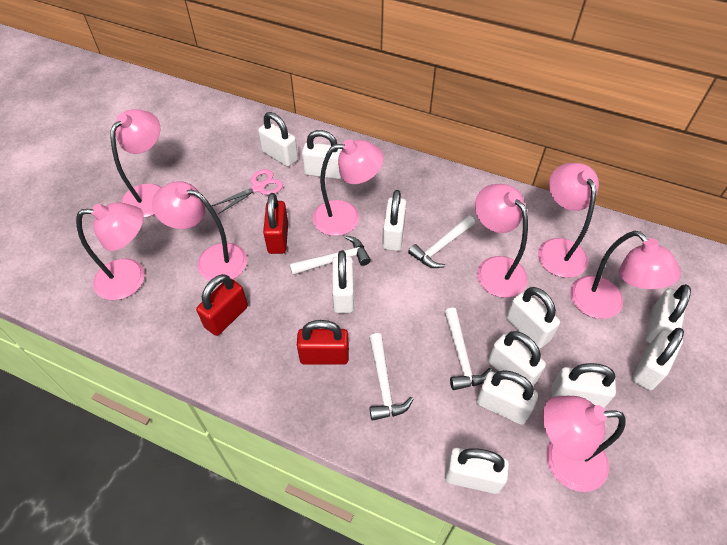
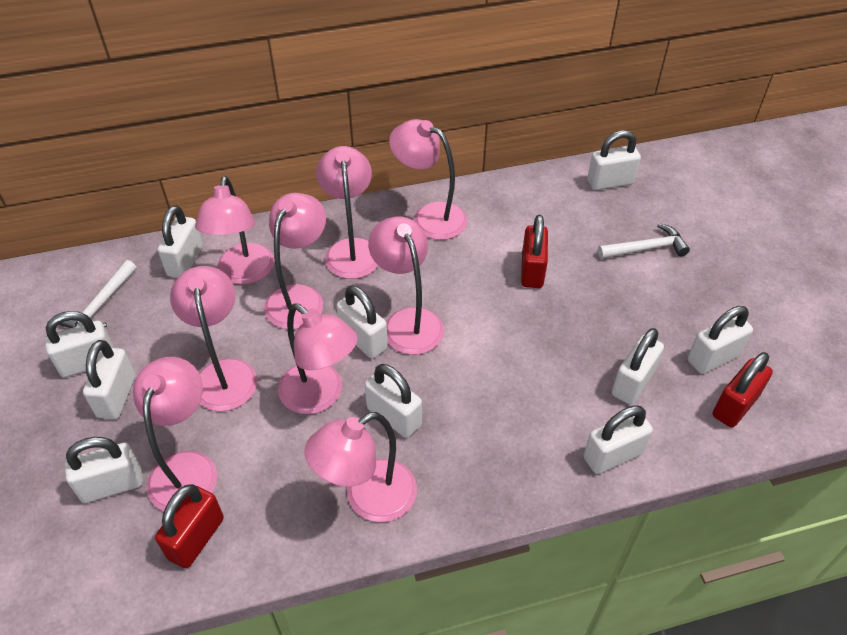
pink lamp: 8 -> 9
pink scissors: 1 -> 0
white hammer: 4 -> 2
white padlock: 11 -> 10

